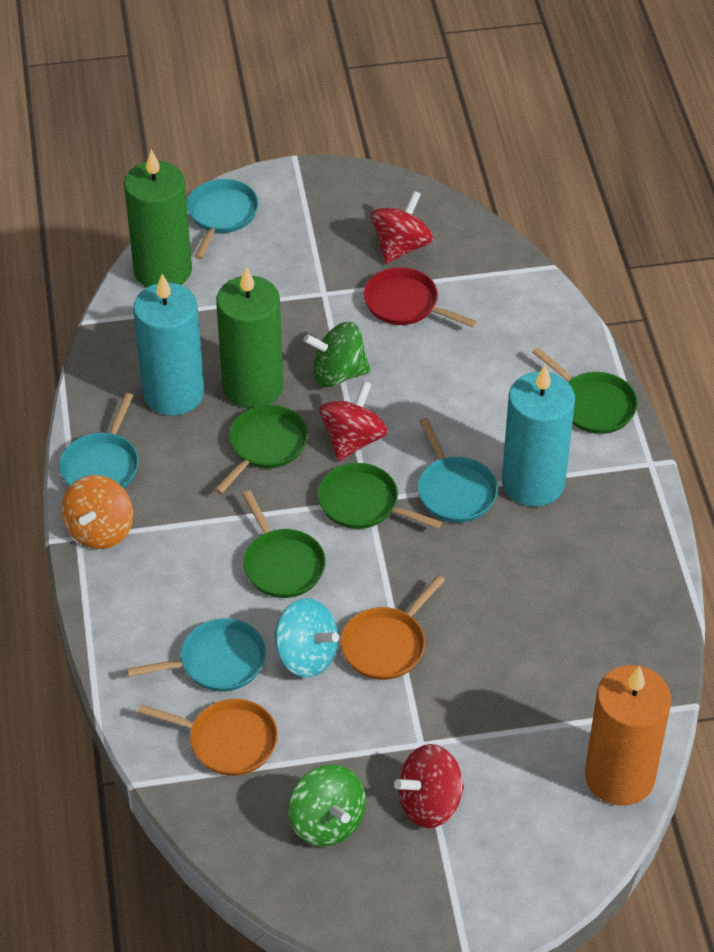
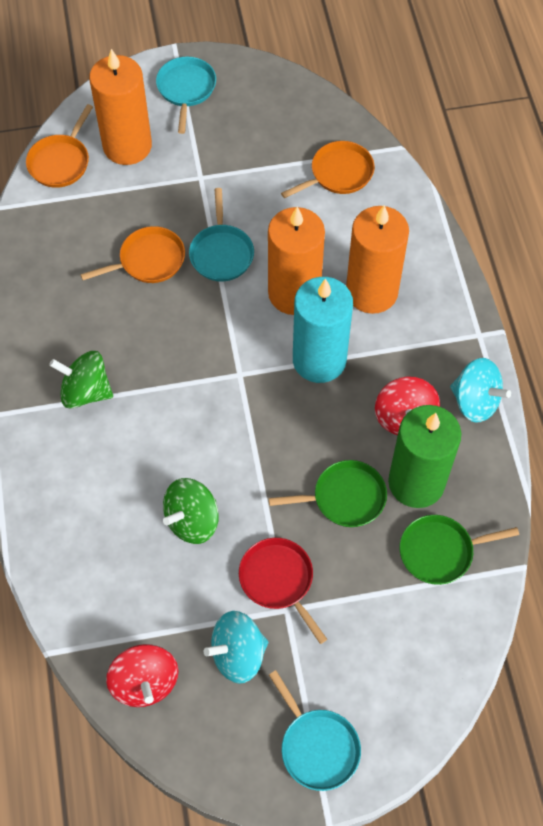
green candle: 2 -> 1
green pan: 4 -> 2
orange candle: 1 -> 3
orange pan: 2 -> 3
orange spinning top: 1 -> 0
red spinning top: 3 -> 2
turquoise candle: 2 -> 1
turquoise pan: 4 -> 3
turquoise spinning top: 1 -> 2

